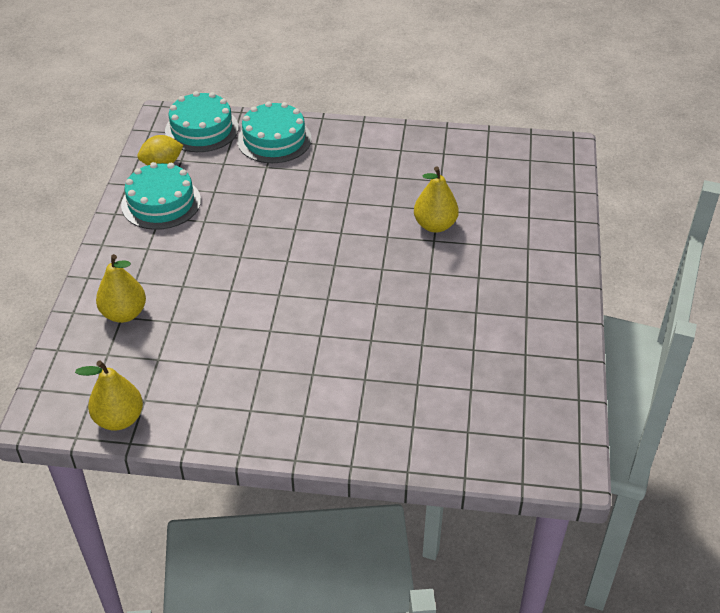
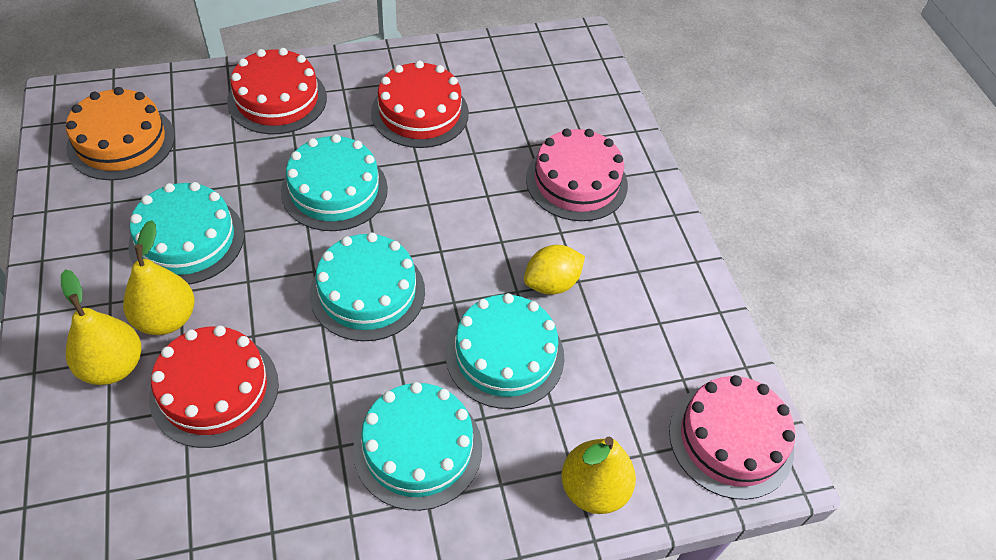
orange cake: 0 -> 1
pink cake: 0 -> 2
red cake: 0 -> 3
turquoise cake: 3 -> 5

